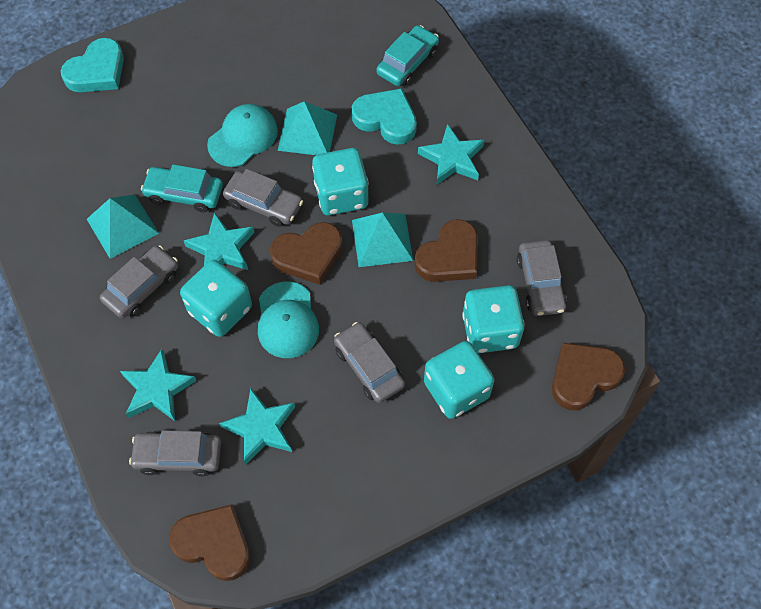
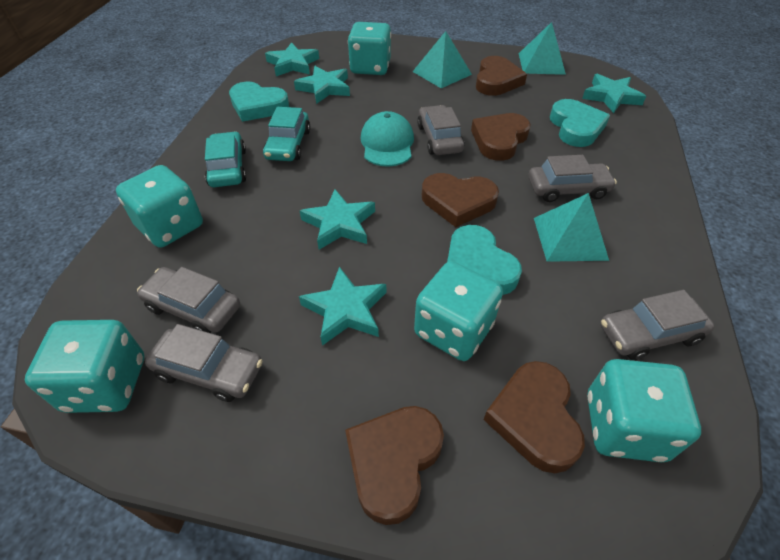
brown heart: 4 -> 5
turquoise cap: 2 -> 1
turquoise dice: 4 -> 5
turquoise heart: 2 -> 3
turquoise star: 4 -> 5

